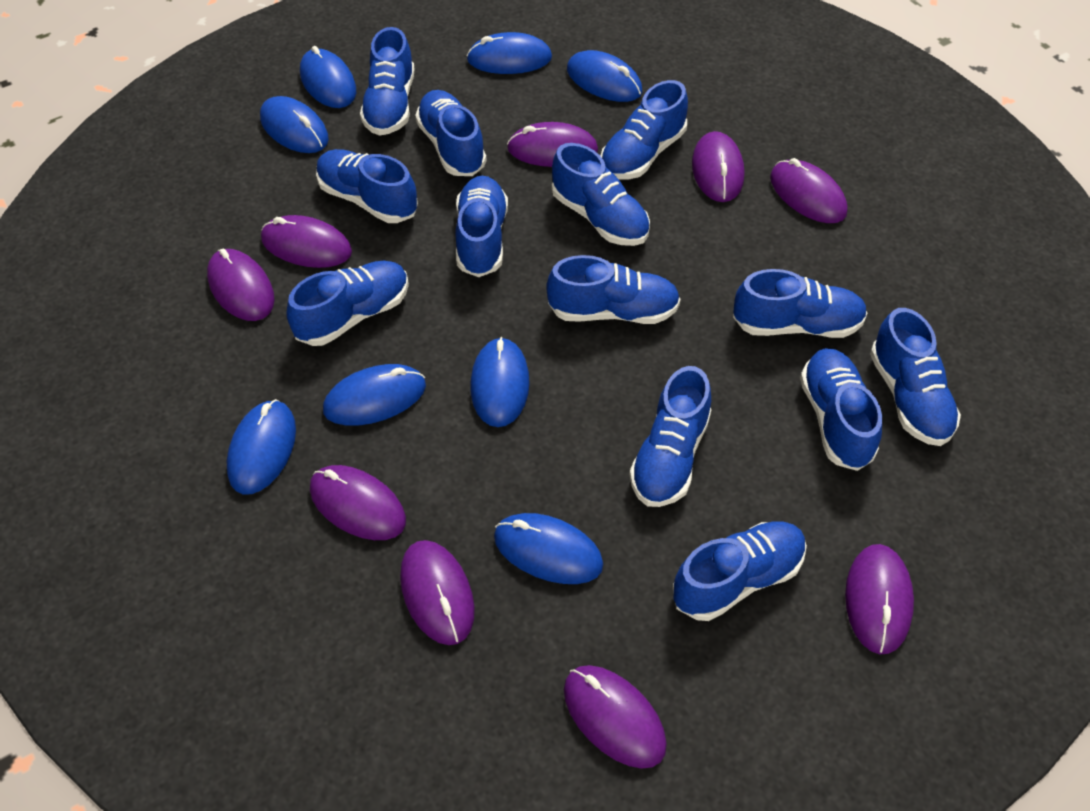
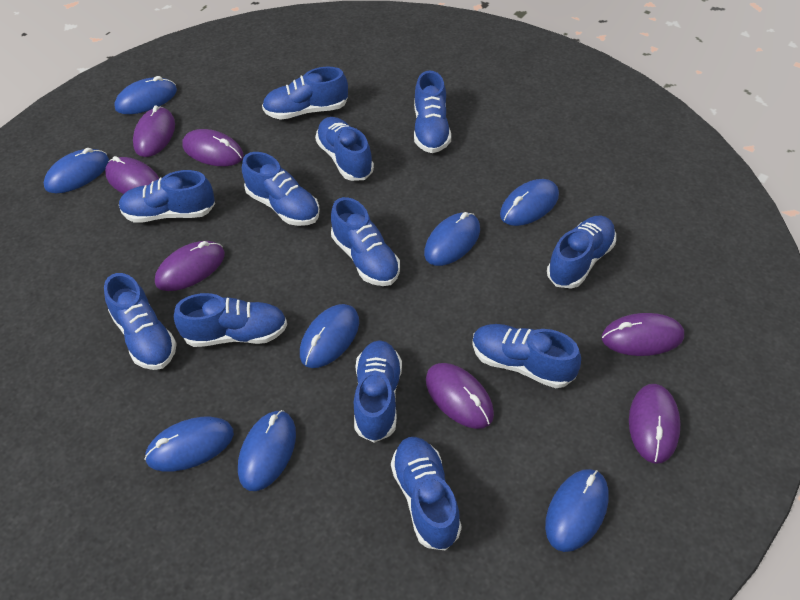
blue shoe: 13 -> 12
purple mouse: 9 -> 7

